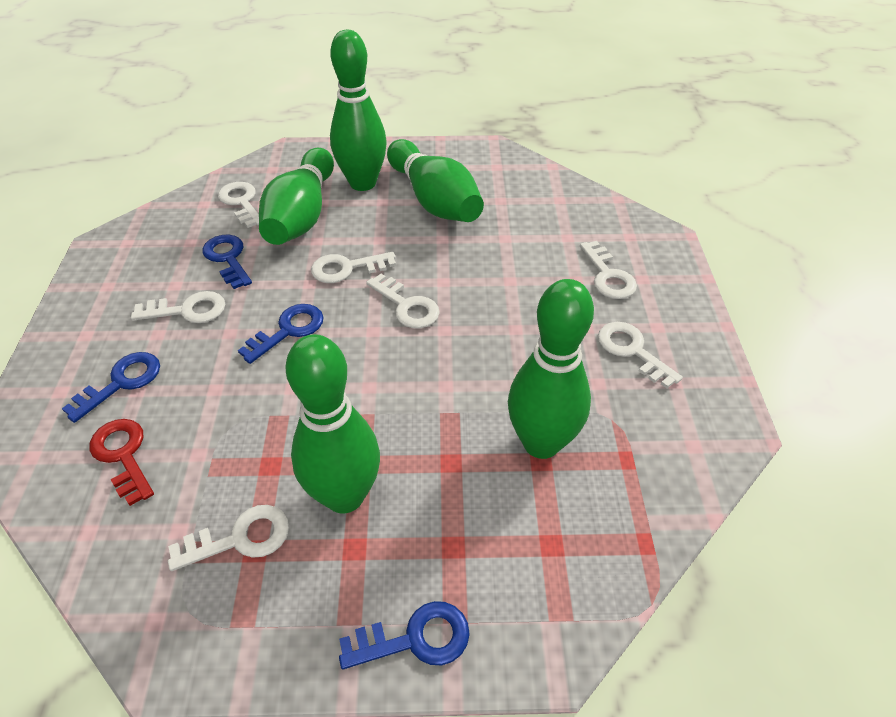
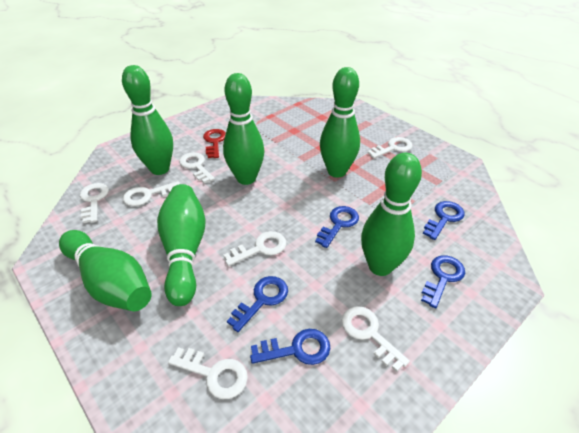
blue key: 4 -> 5
green bowling pin: 5 -> 6

